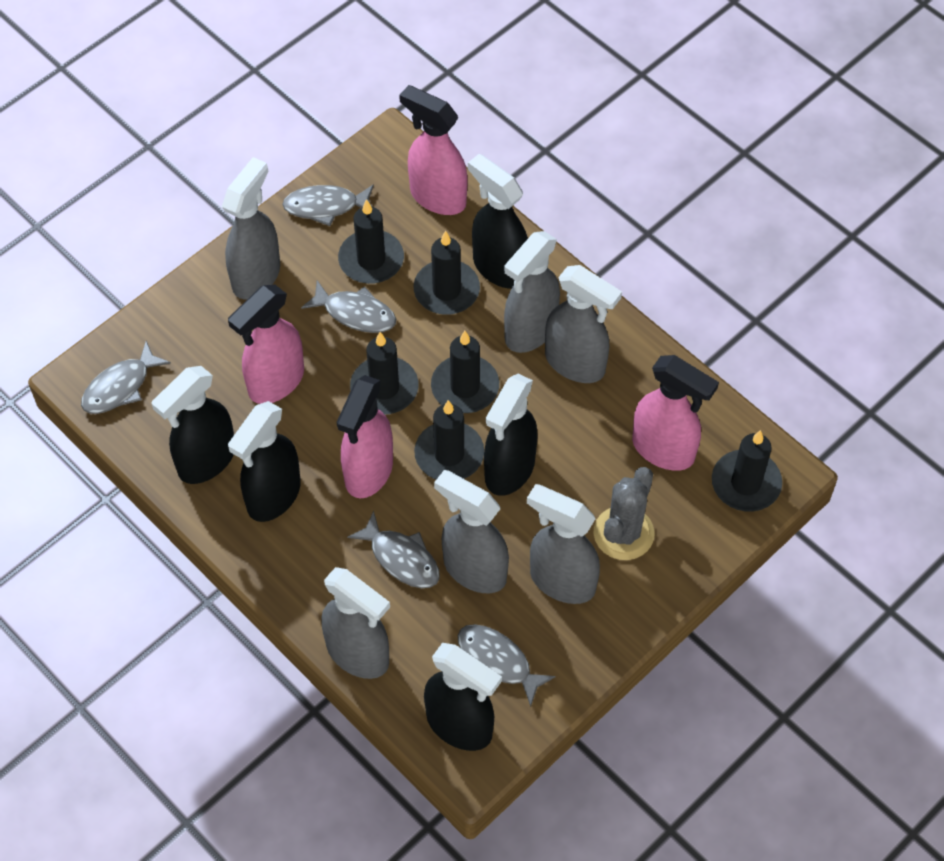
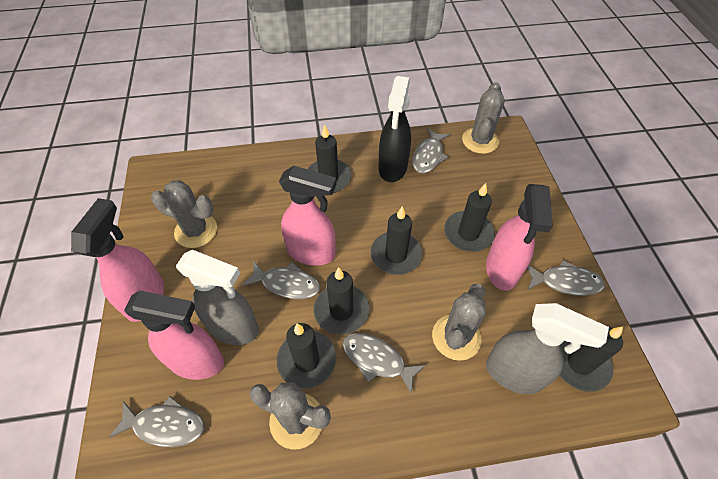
black spray bottle: 5 -> 1
grey cactus: 1 -> 4
grey spray bottle: 6 -> 2

